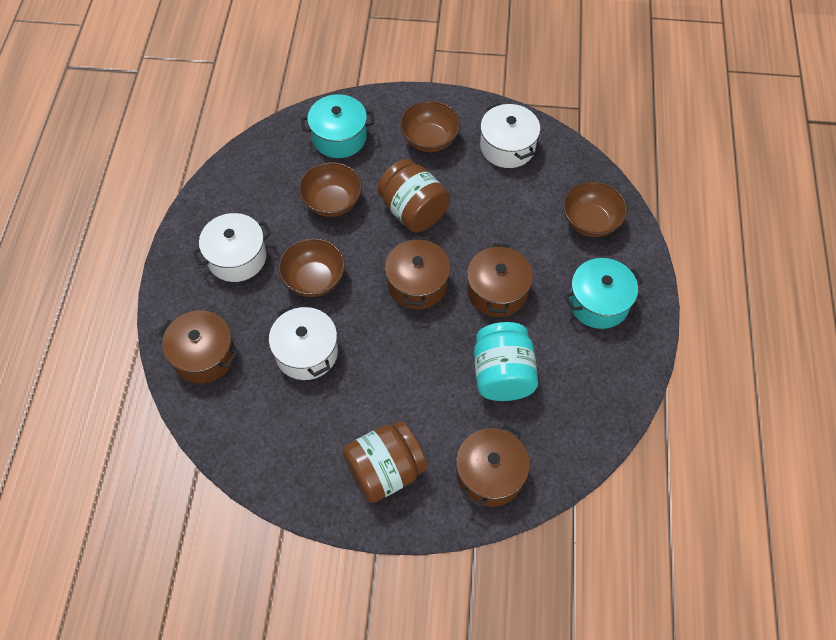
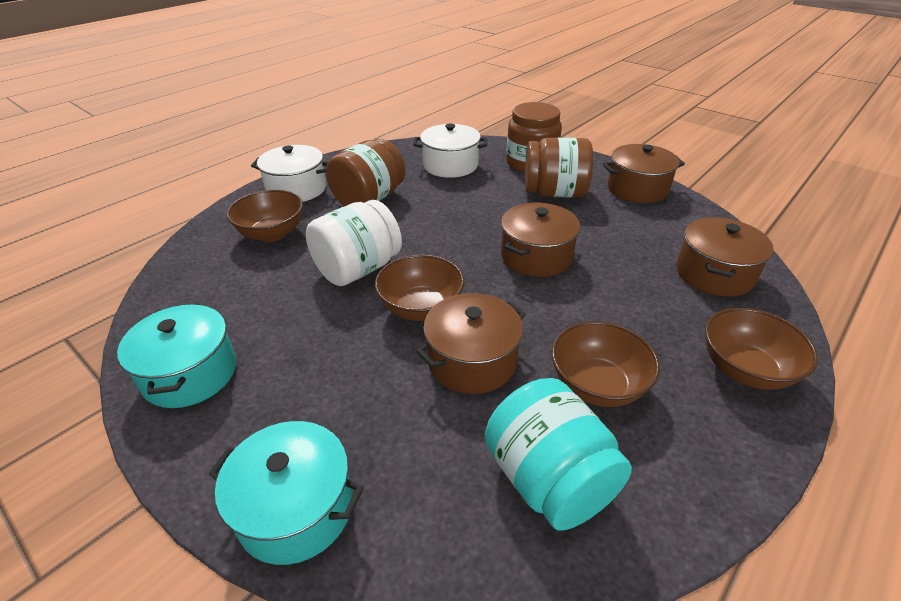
brown jar: 2 -> 3
white jar: 0 -> 1
white pot: 3 -> 2

